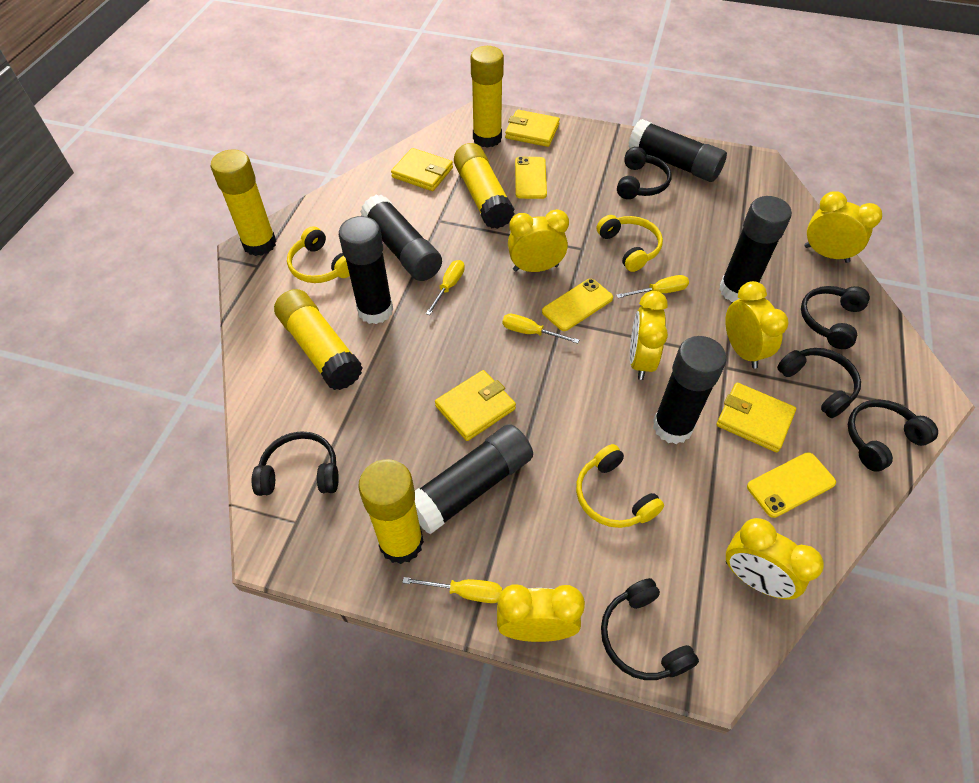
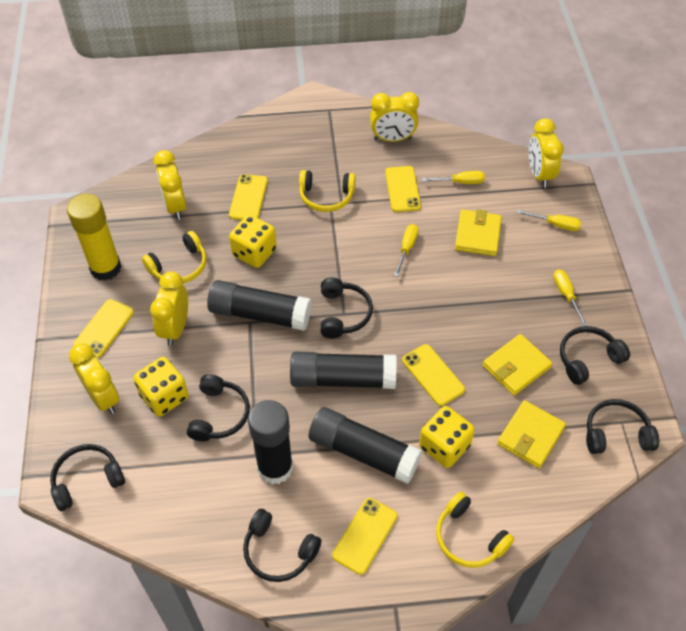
black glue stick: 6 -> 4
yellow clock: 6 -> 5
yellow dice: 0 -> 3
yellow glue stick: 5 -> 1
yellow phone: 3 -> 5
yellow wallet: 4 -> 3

